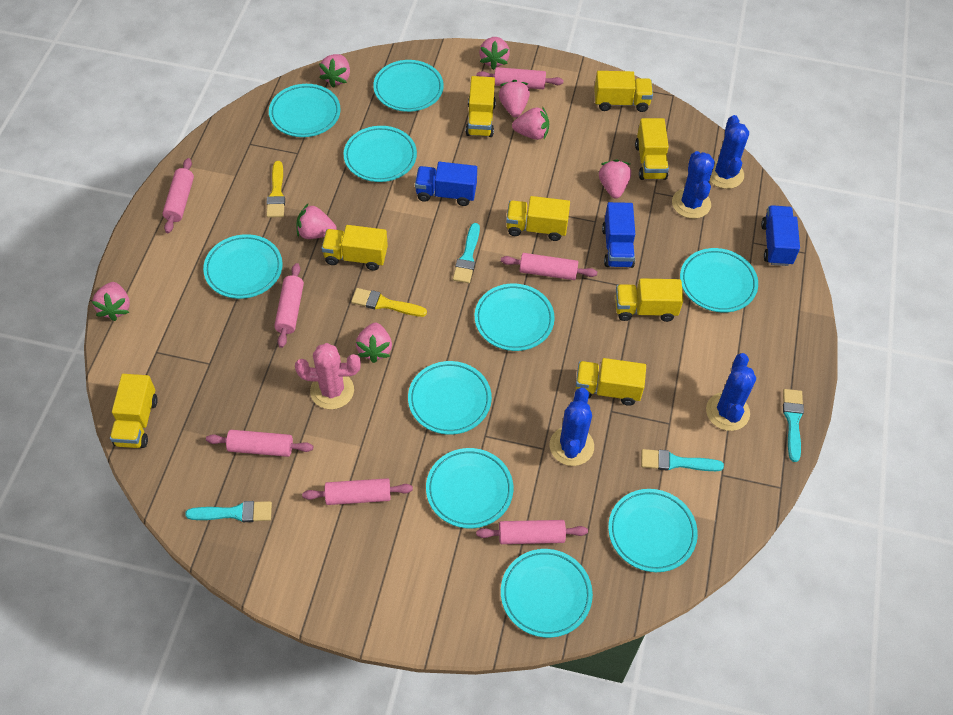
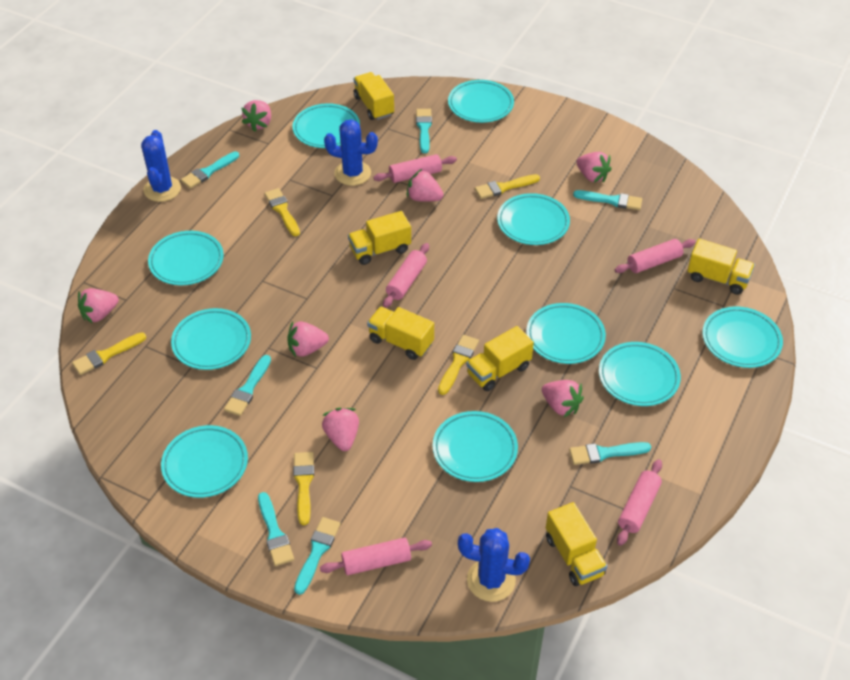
blue cactus: 4 -> 3
blue truck: 3 -> 0
pink cactus: 1 -> 0
pink rolling pin: 7 -> 5
pink strawberry: 8 -> 7
turquoise brush: 4 -> 7
yellow brush: 2 -> 5
yellow truck: 8 -> 6

